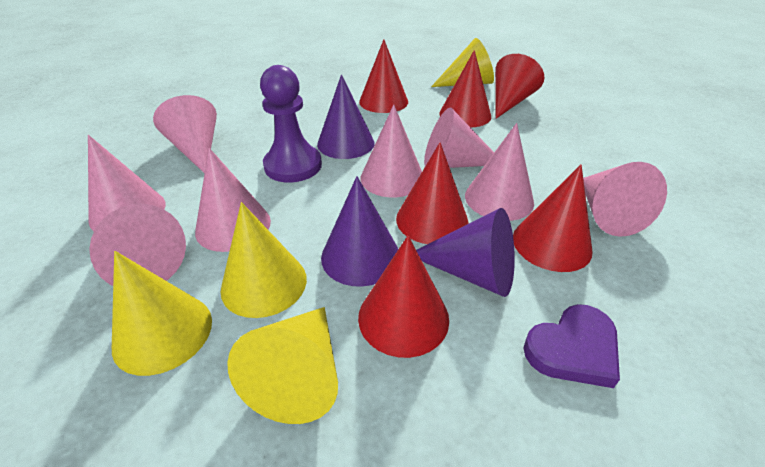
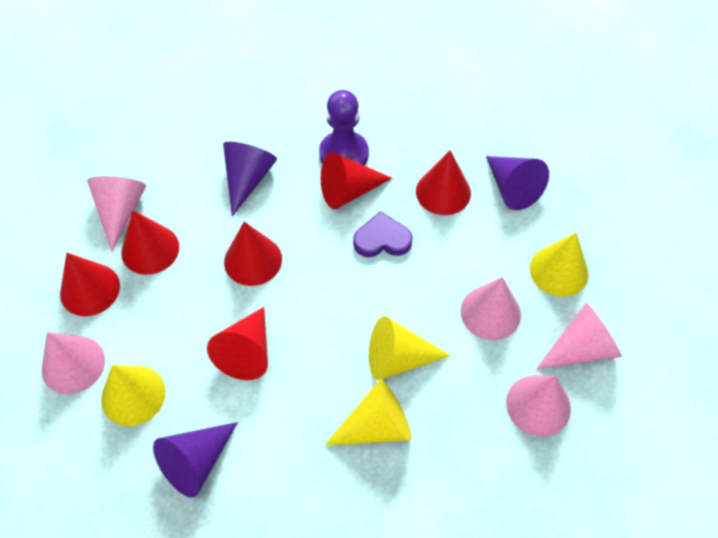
pink cone: 8 -> 5

